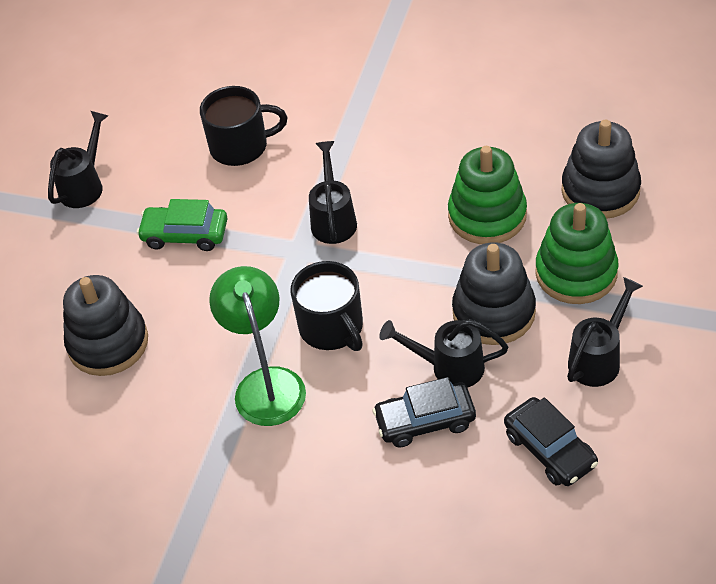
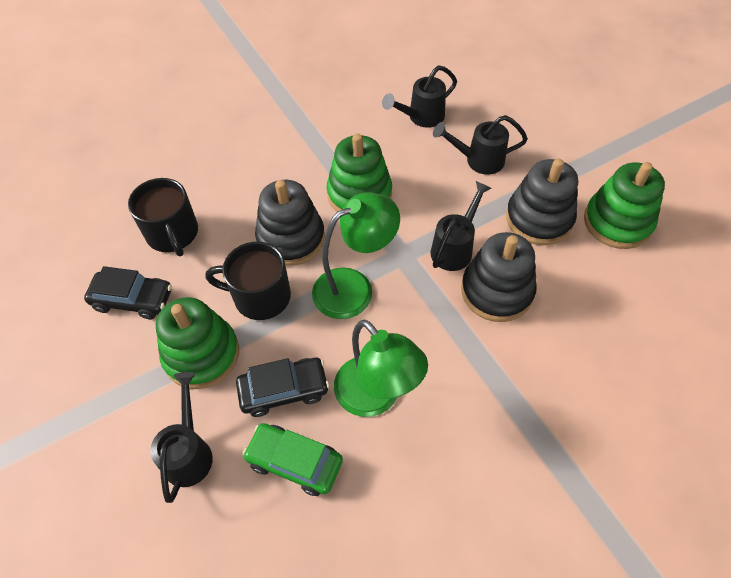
green lamp: 1 -> 2
green stacking toy: 2 -> 3

